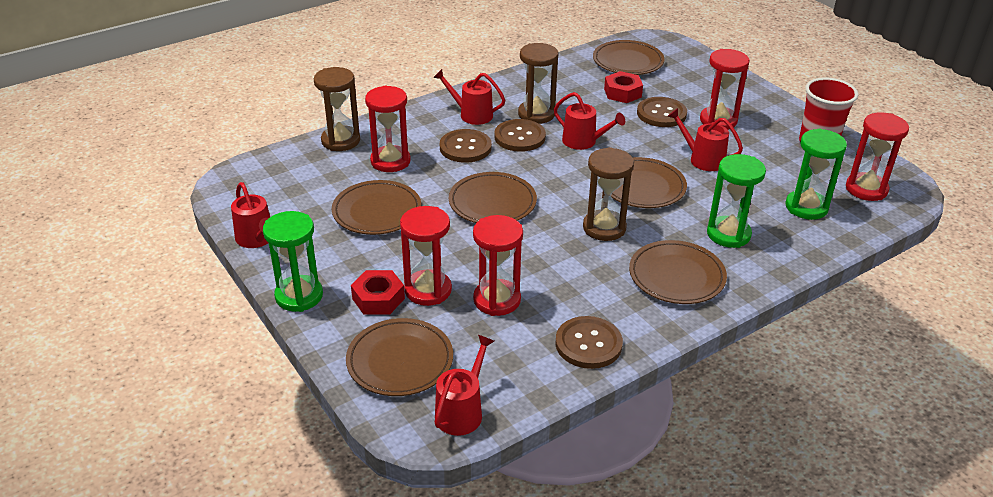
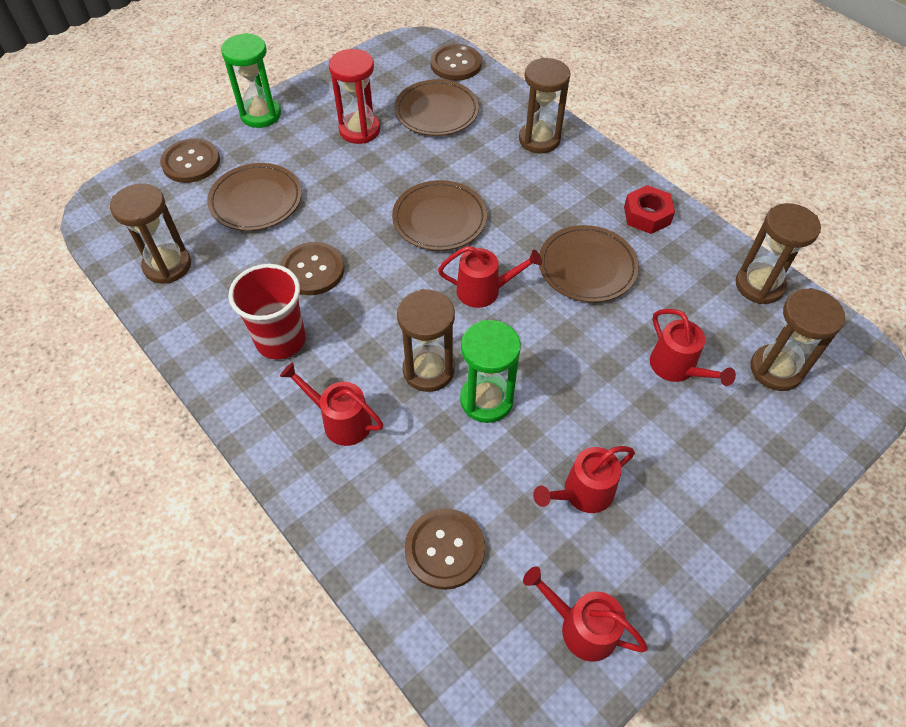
brown hourglass: 3 -> 5
brown plate: 6 -> 4
green hourglass: 3 -> 2
red hourglass: 5 -> 1
red nut: 2 -> 1

